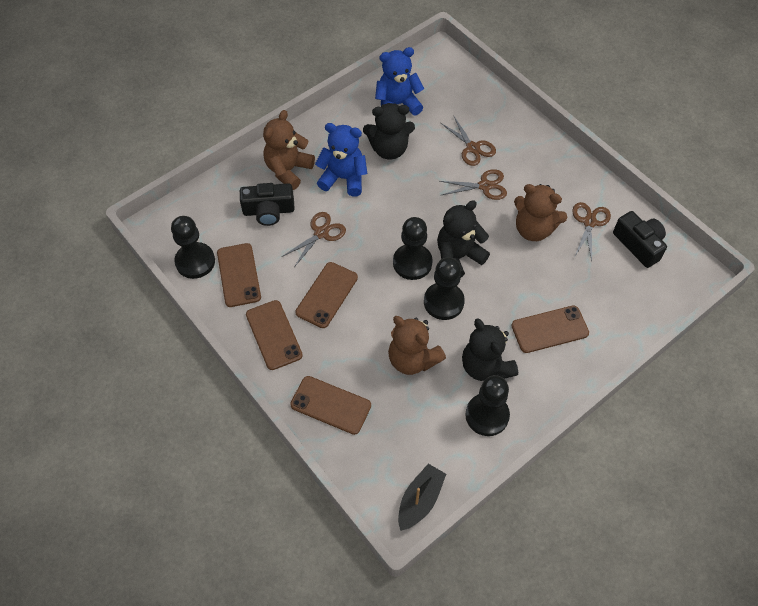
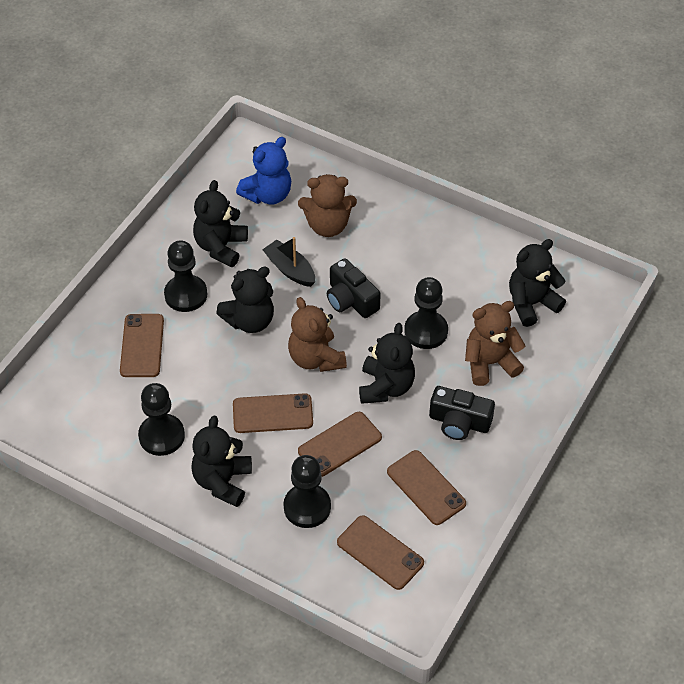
black teddy bear: 3 -> 5
blue teddy bear: 2 -> 1
brown scissors: 4 -> 0

